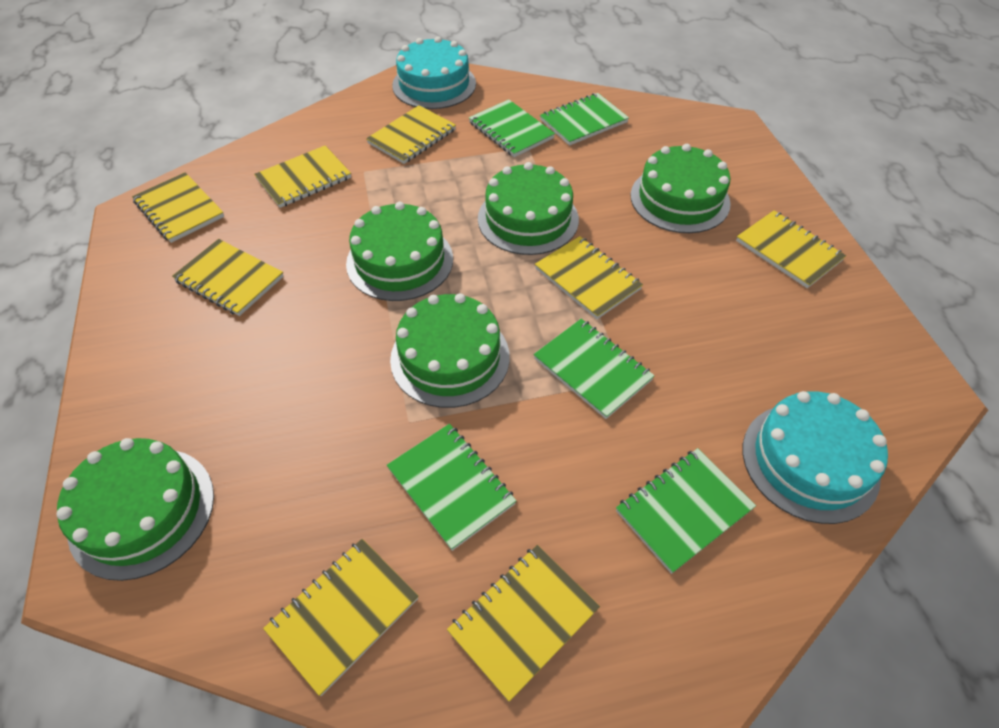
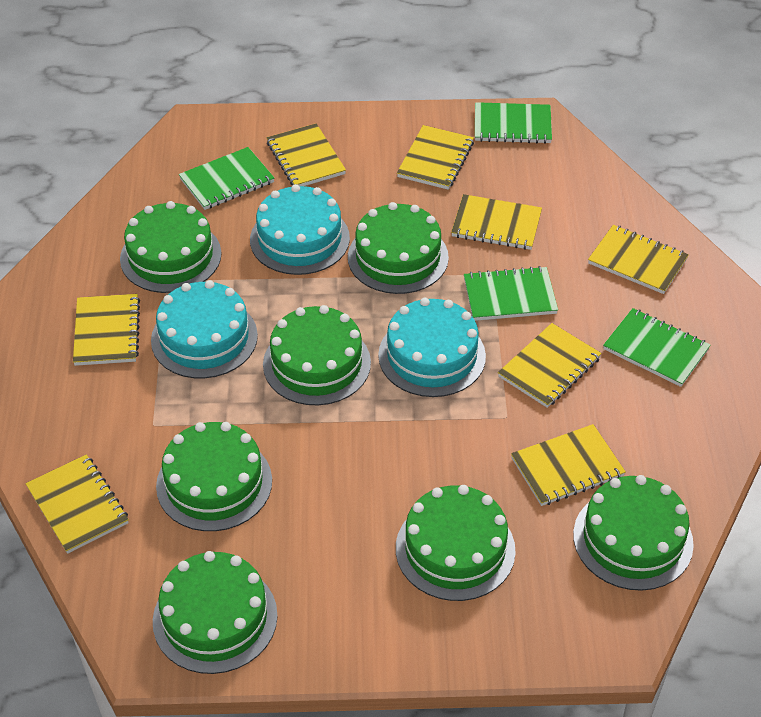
green cake: 5 -> 7
green notebook: 5 -> 4
turquoise cake: 2 -> 3

